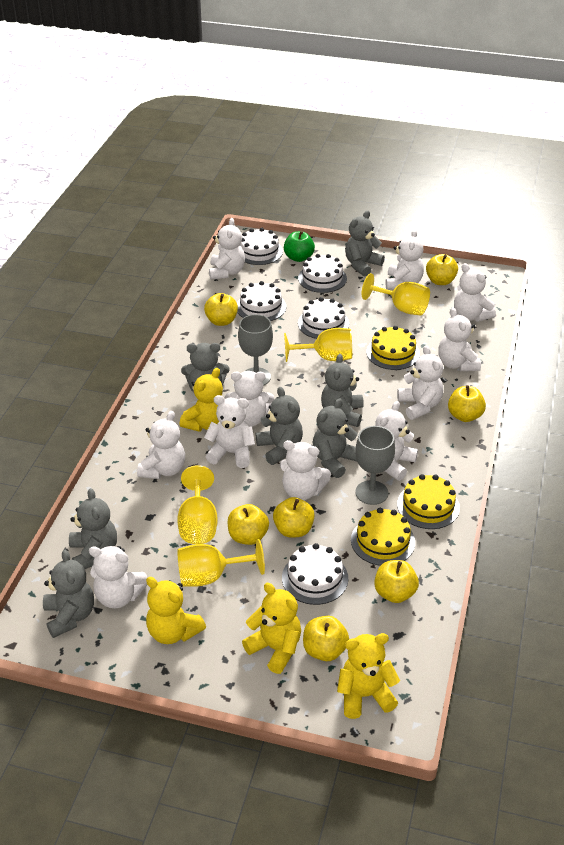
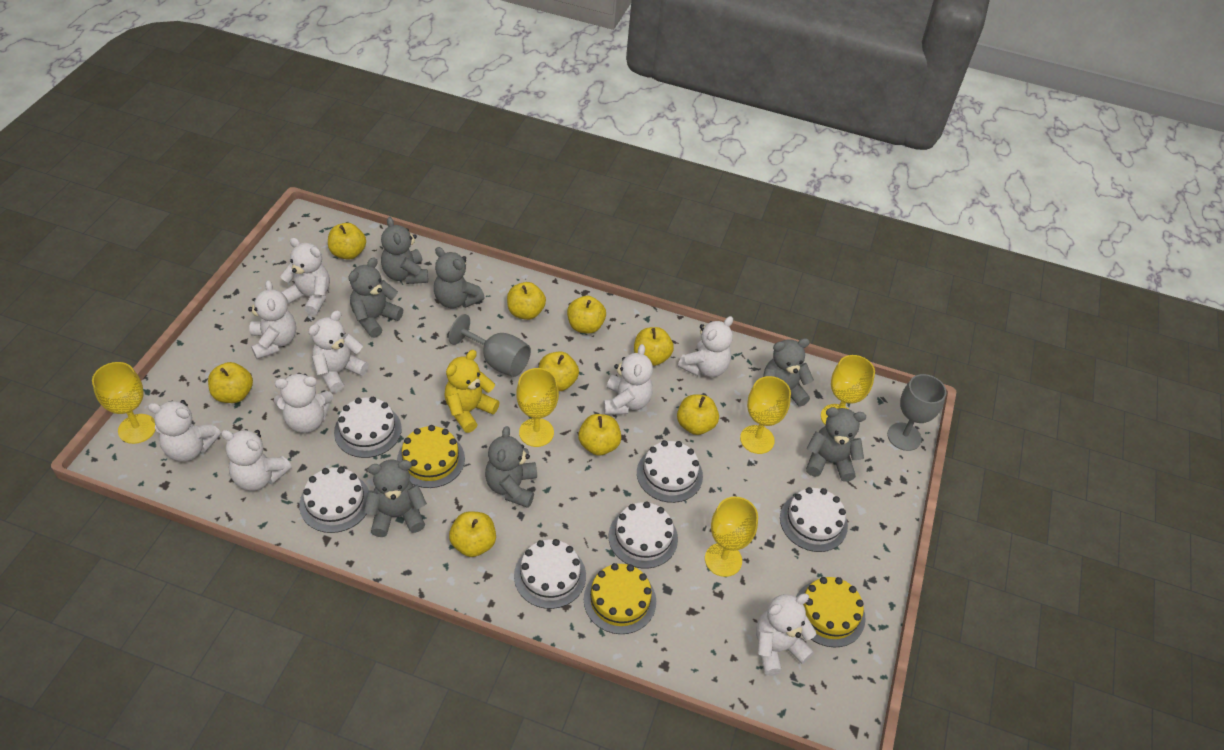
green apple: 1 -> 0
white cake: 5 -> 6
white teddy bear: 11 -> 9
yellow apple: 7 -> 9
yellow goblet: 4 -> 5
yellow teddy bear: 4 -> 1

